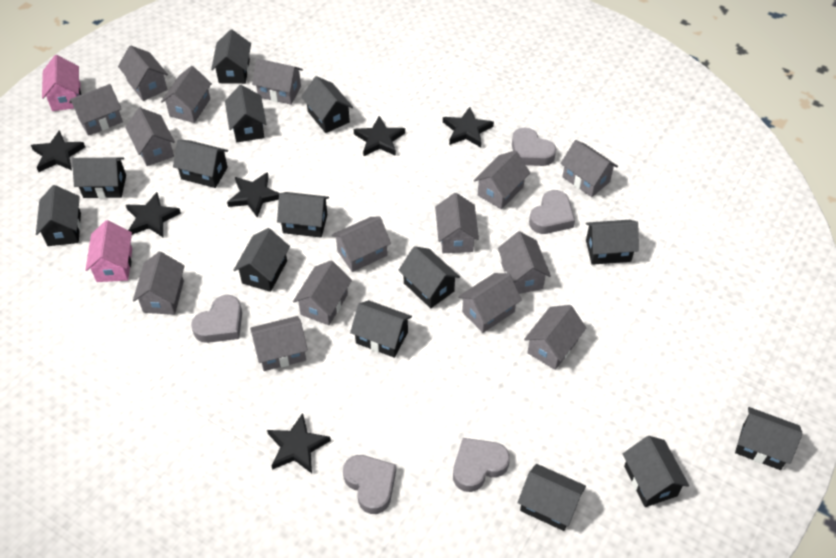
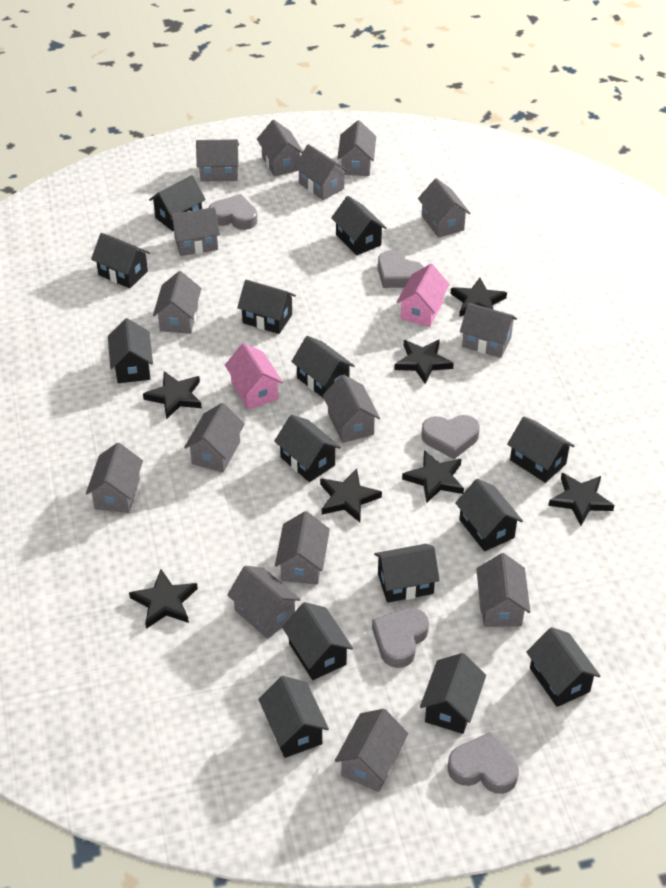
black star: 6 -> 7

